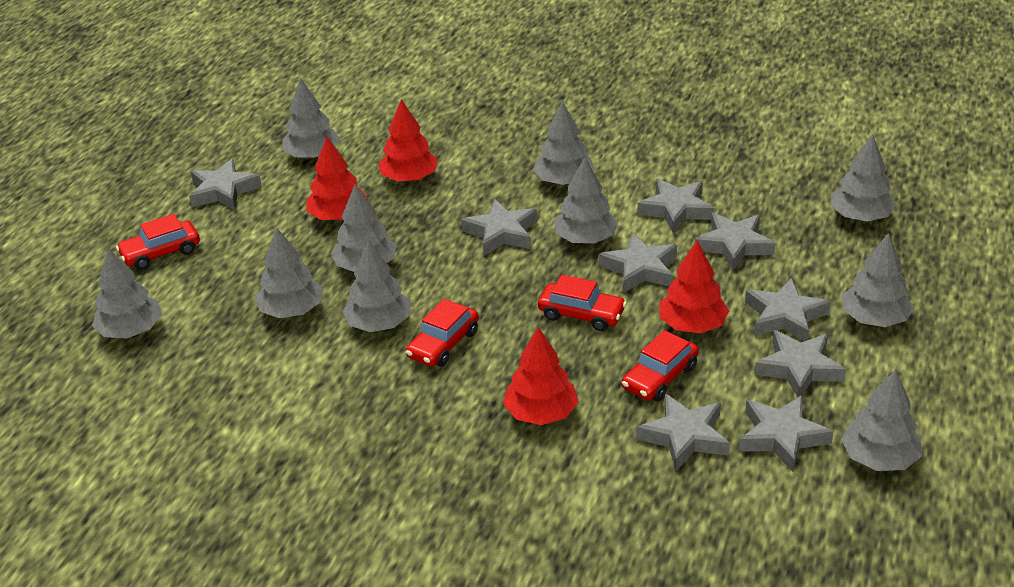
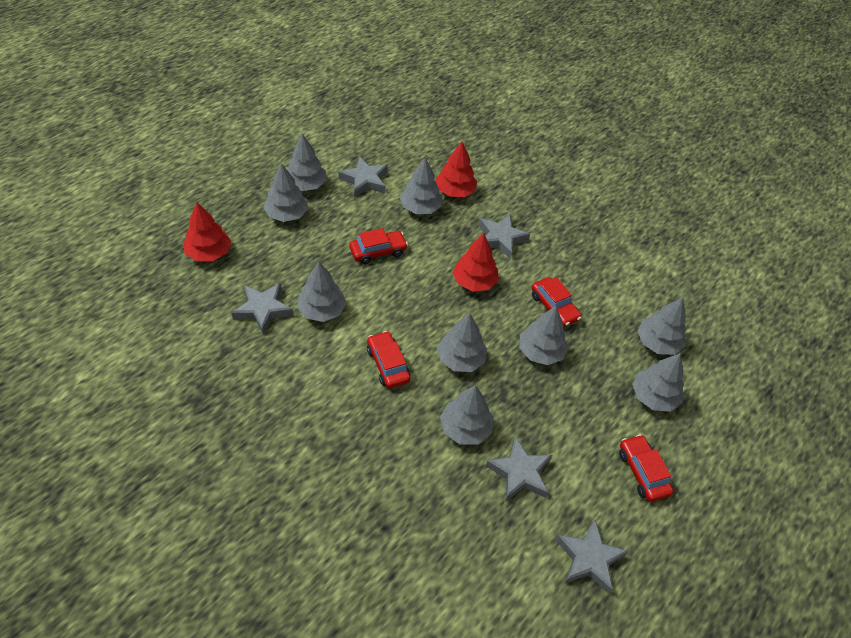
grey star: 9 -> 5
grey tree: 10 -> 9
red tree: 4 -> 3

